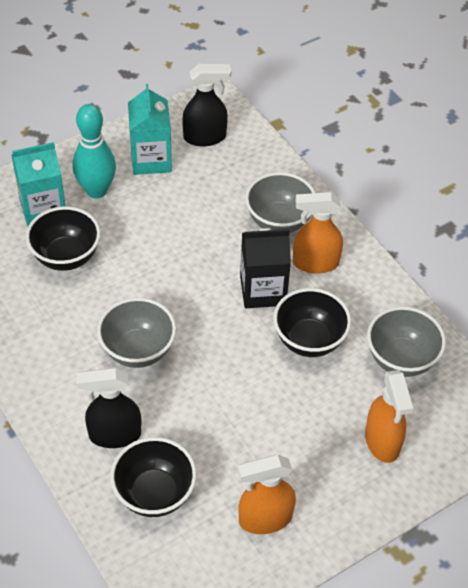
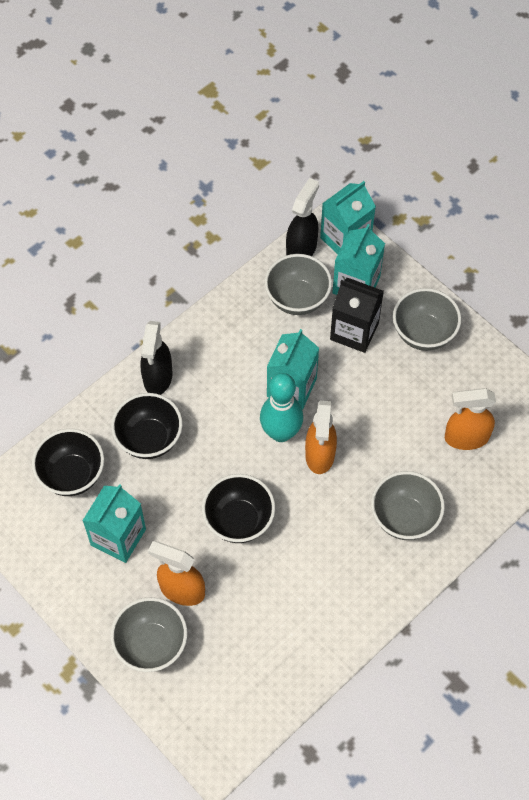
grey bowl: 3 -> 4
turquoise carton: 2 -> 4

